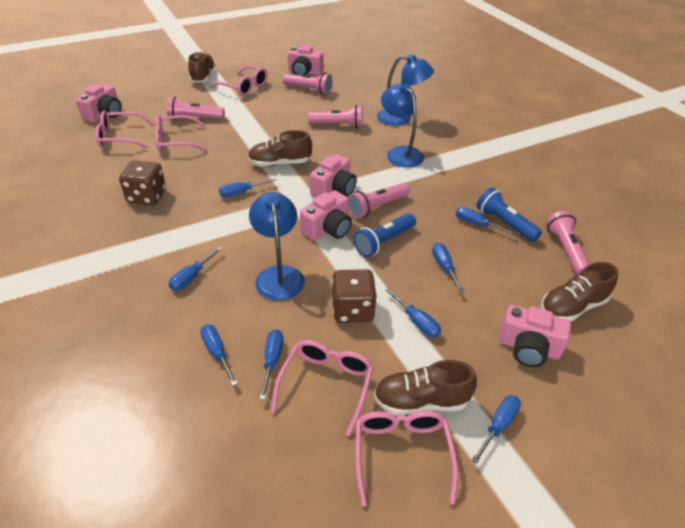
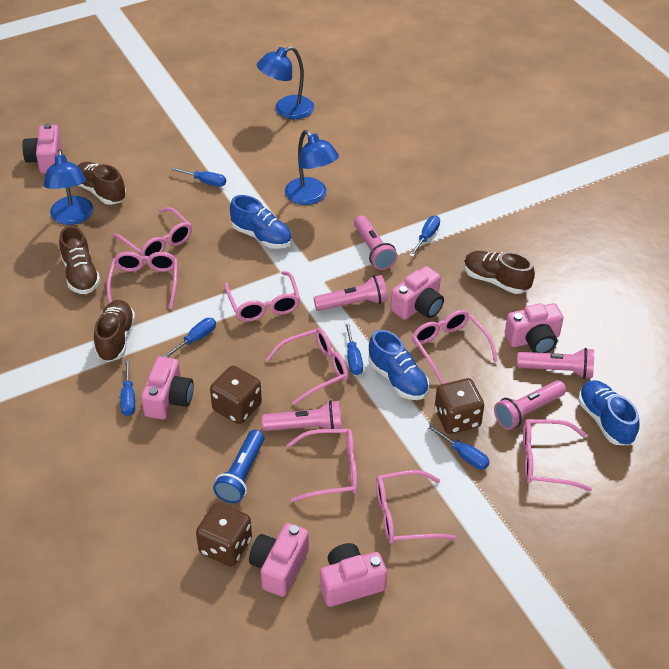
blue flashlight: 2 -> 1
blue screwdriver: 8 -> 6
blue shoe: 0 -> 3
brown dice: 2 -> 3
pink camera: 5 -> 6
pink glasses: 5 -> 8

